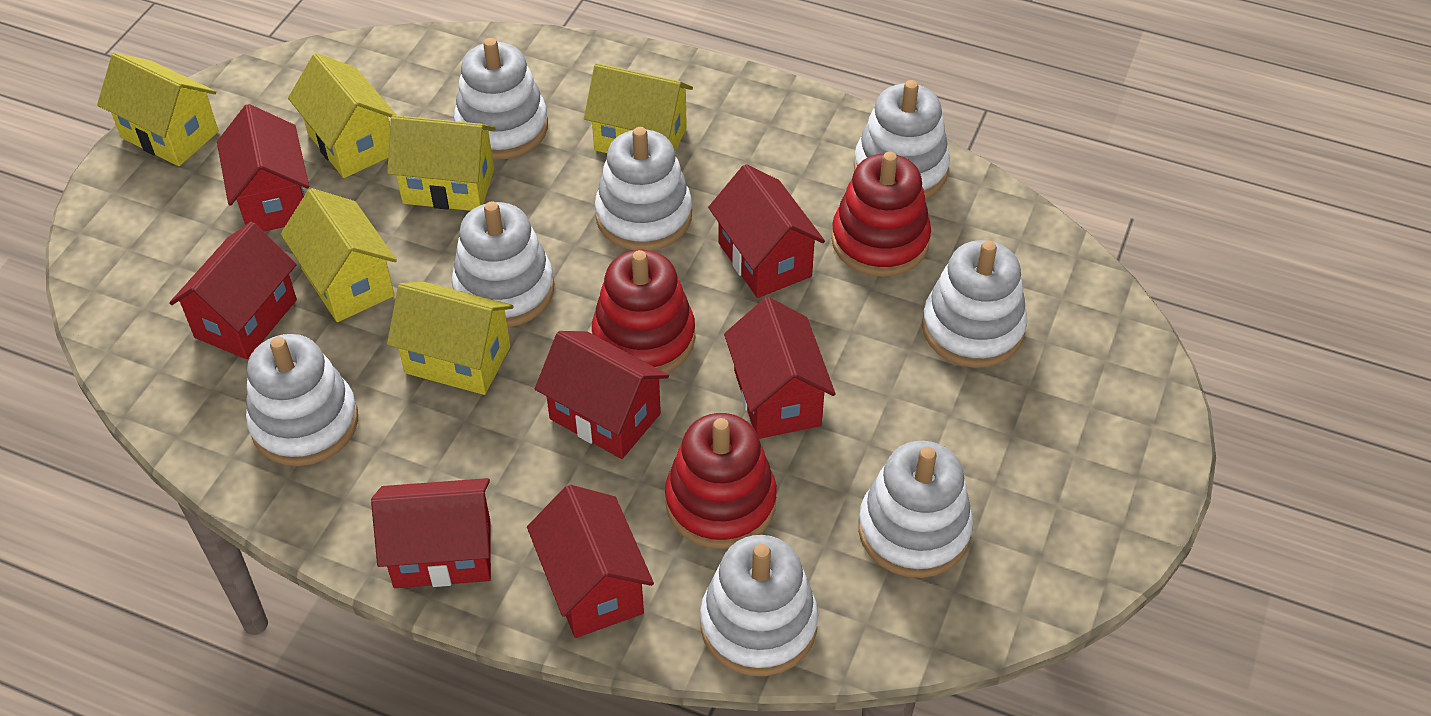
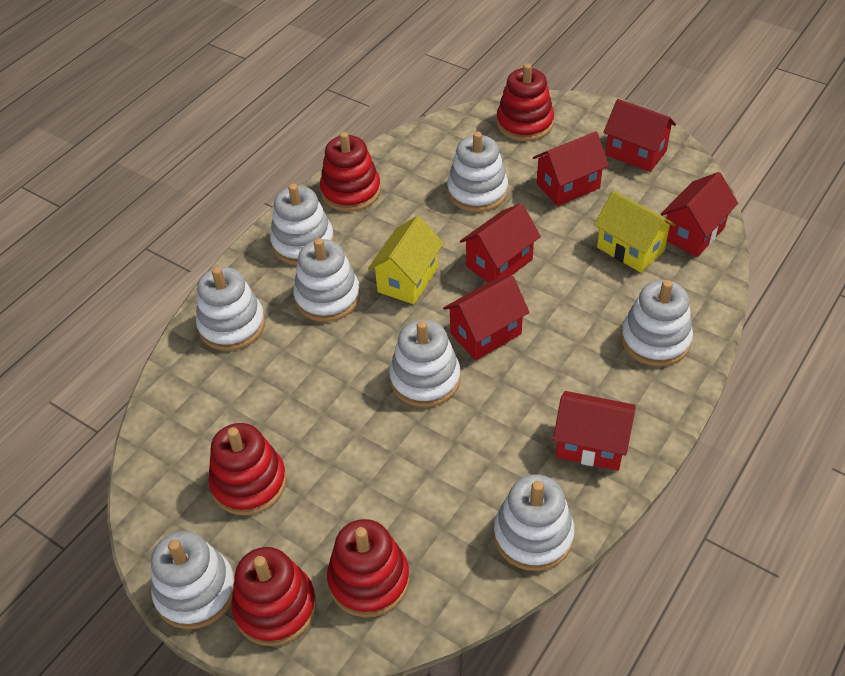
red house: 7 -> 6
red stacking toy: 3 -> 5
yellow house: 6 -> 2

